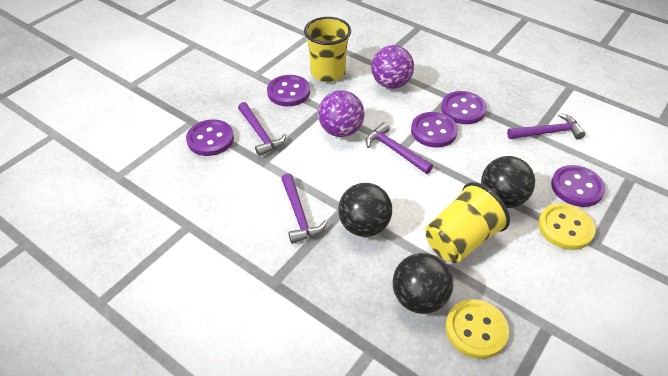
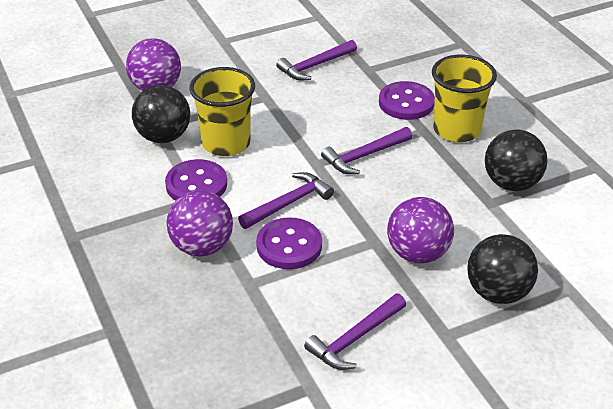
purple ball: 2 -> 3
purple button: 5 -> 3
yellow button: 2 -> 0

